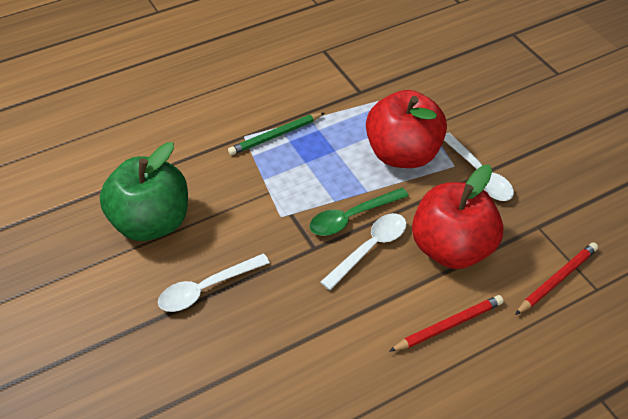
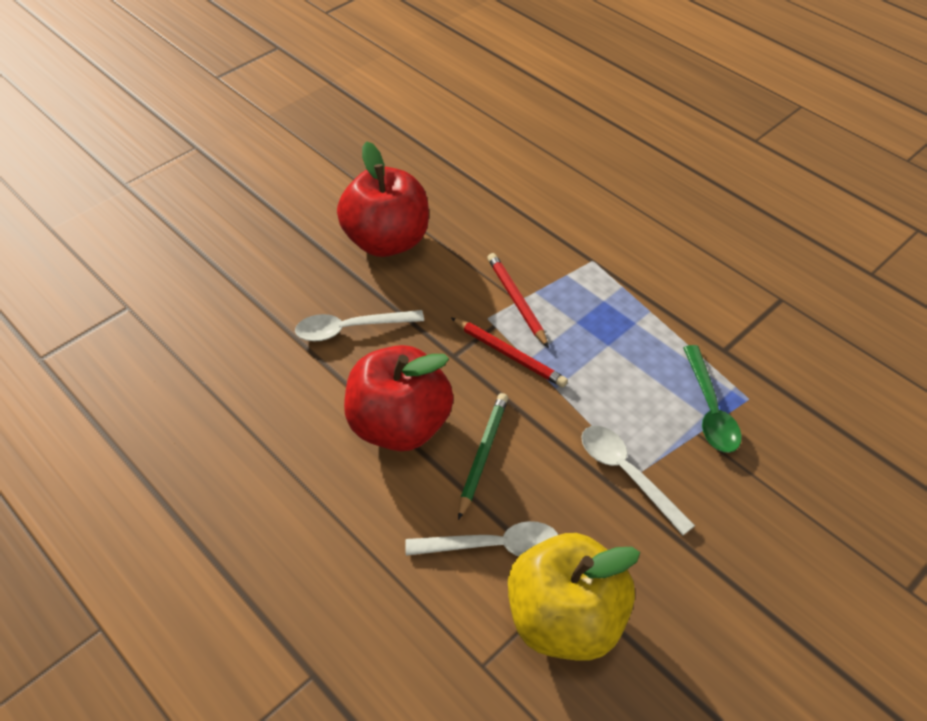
green apple: 1 -> 0
yellow apple: 0 -> 1

